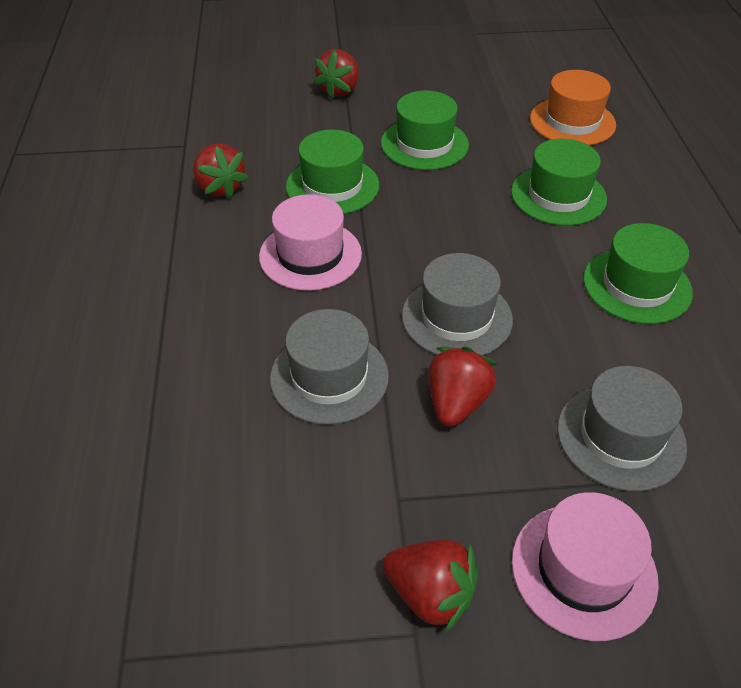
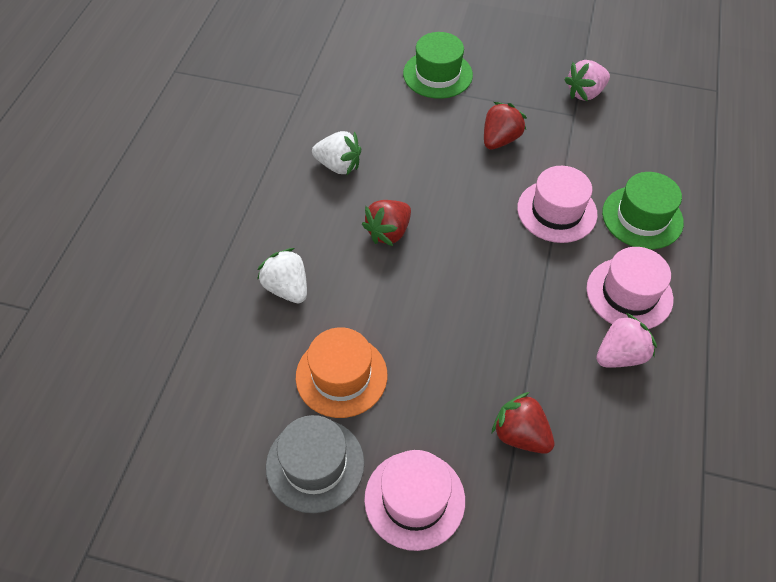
green hat: 4 -> 2
grey hat: 3 -> 1
pink hat: 2 -> 3
pink strawberry: 0 -> 2
red strawberry: 4 -> 3
white strawberry: 0 -> 2

